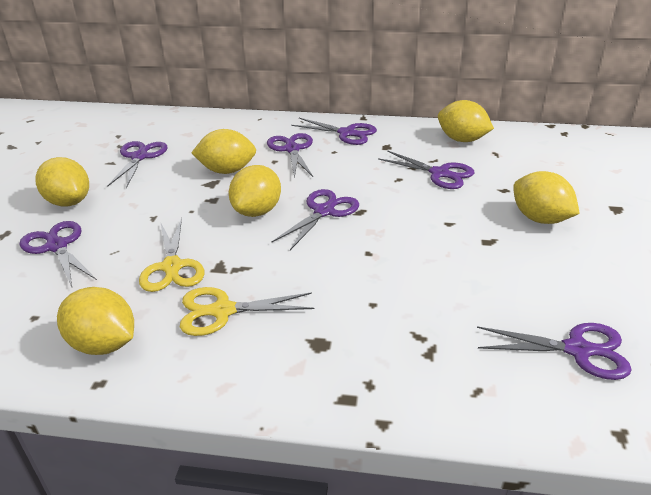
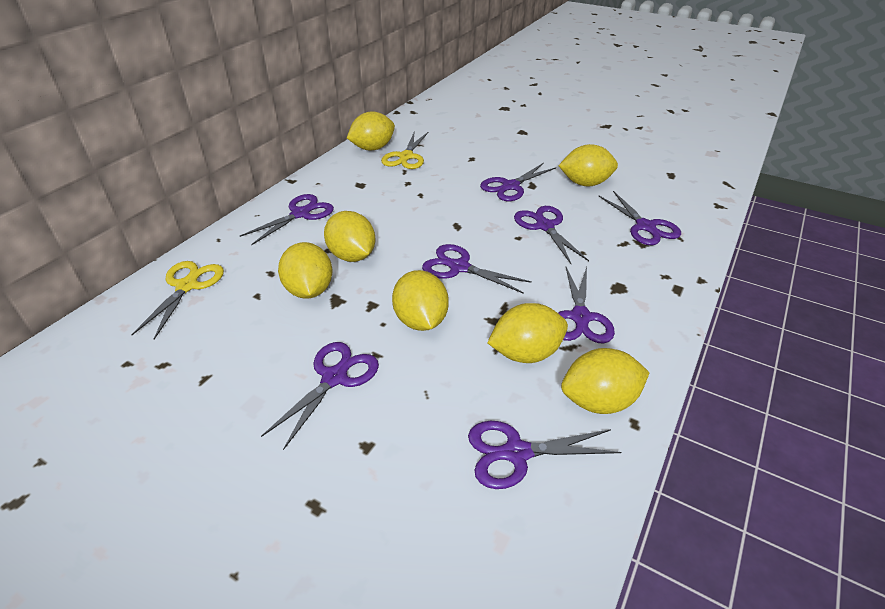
purple scissors: 7 -> 8
yellow lemon: 6 -> 7

